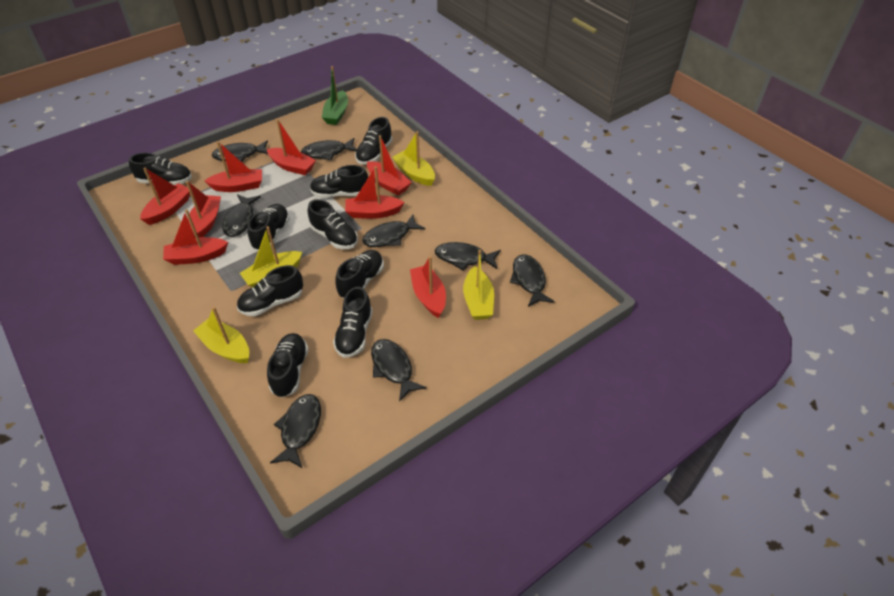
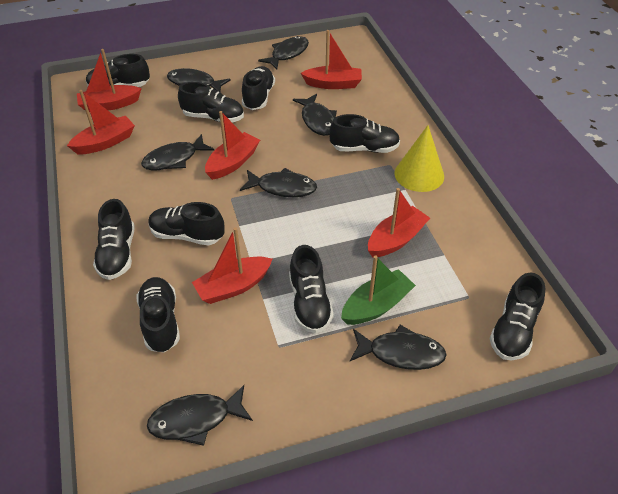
black fish: 8 -> 7
red boat: 8 -> 6
yellow boat: 4 -> 0
yellow cone: 0 -> 1

